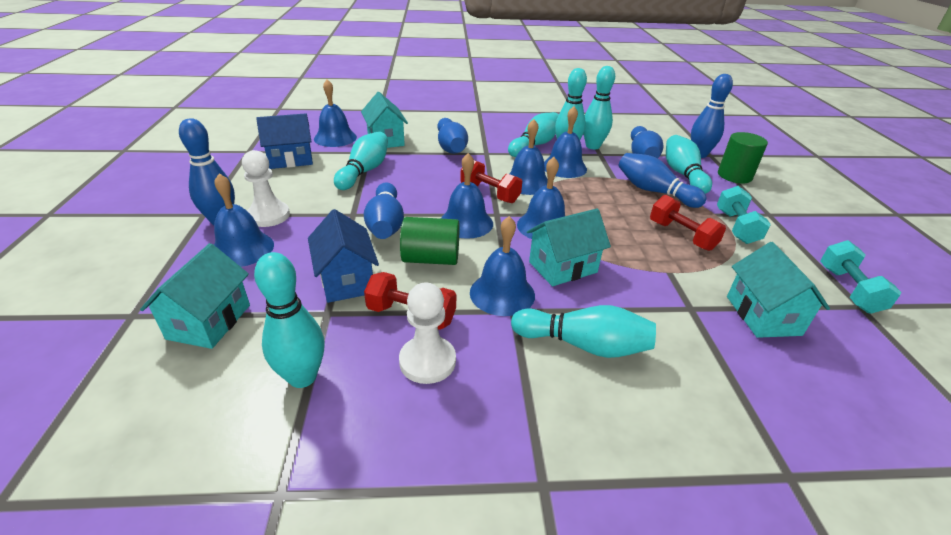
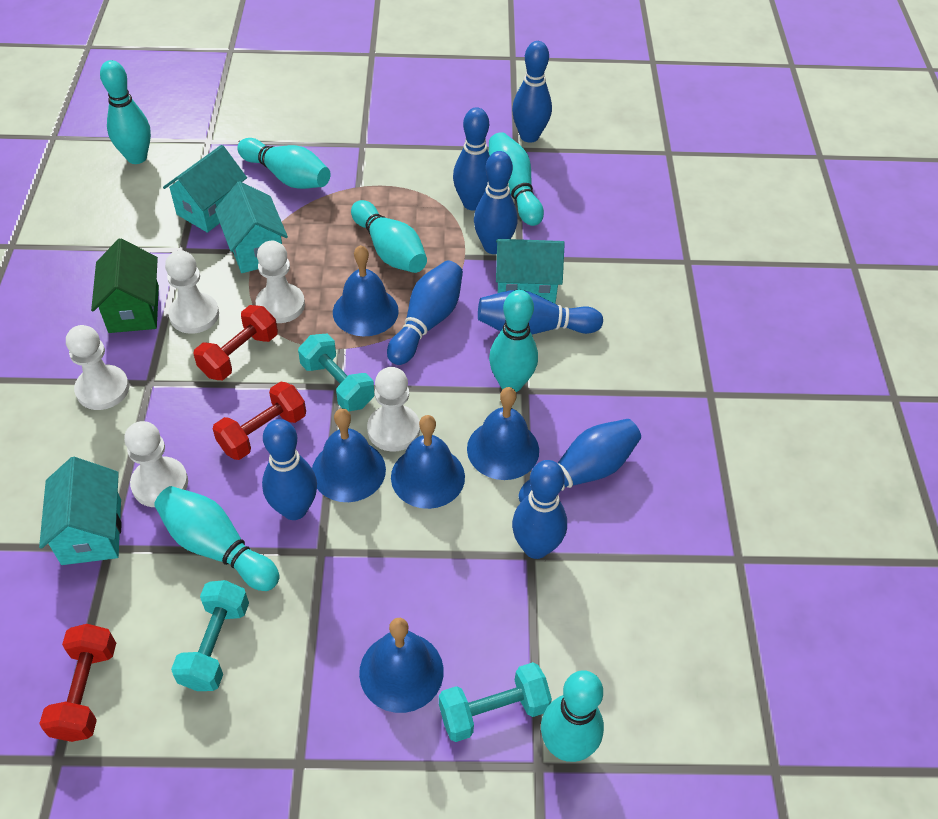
blue bell: 7 -> 5
blue bowling pin: 6 -> 8
blue house: 2 -> 0
green cylinder: 2 -> 0
green house: 0 -> 1
turquoise dumbbell: 2 -> 3
white pawn: 2 -> 5

